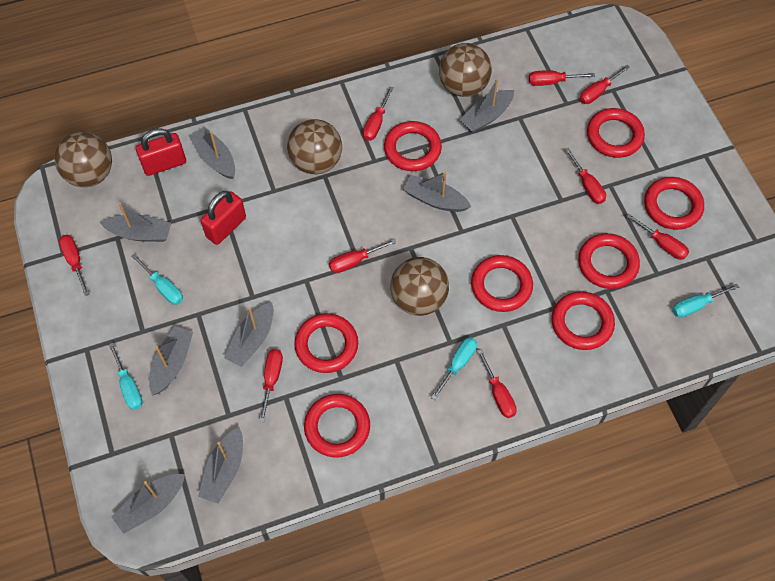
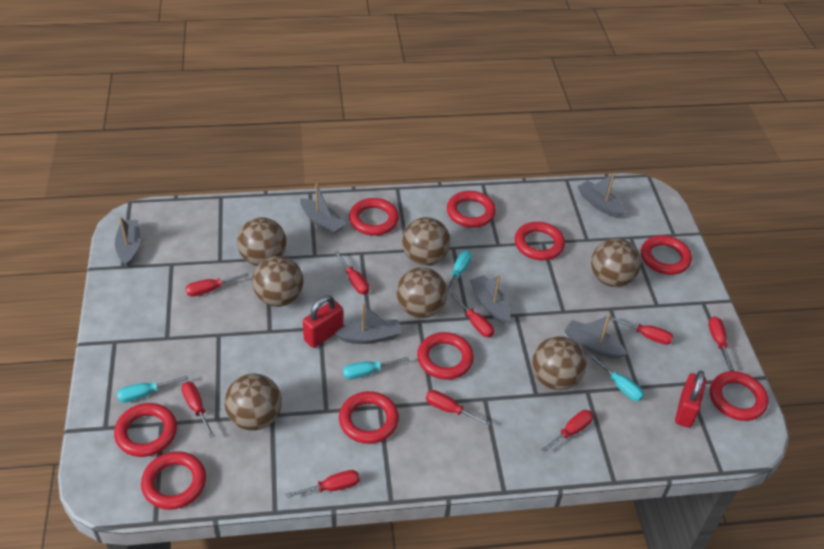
brown ball: 4 -> 7
grey boat: 8 -> 6
red ring: 8 -> 9

